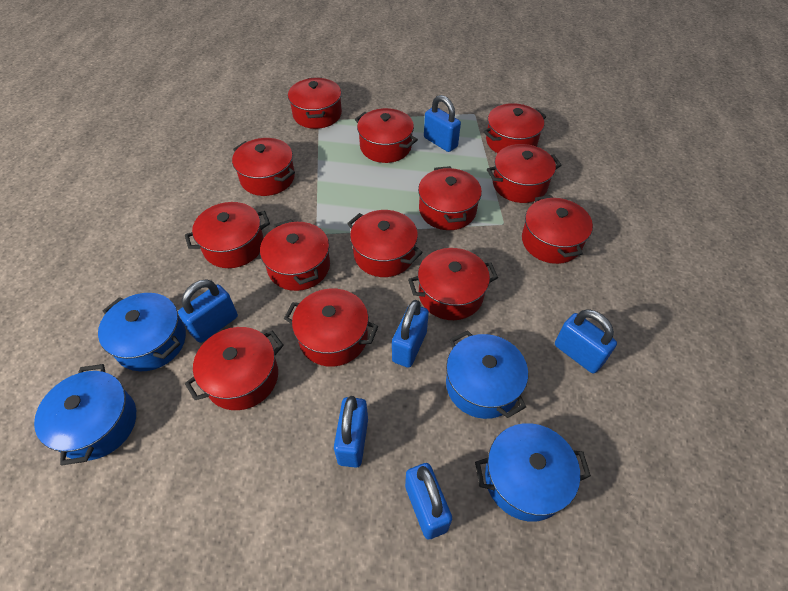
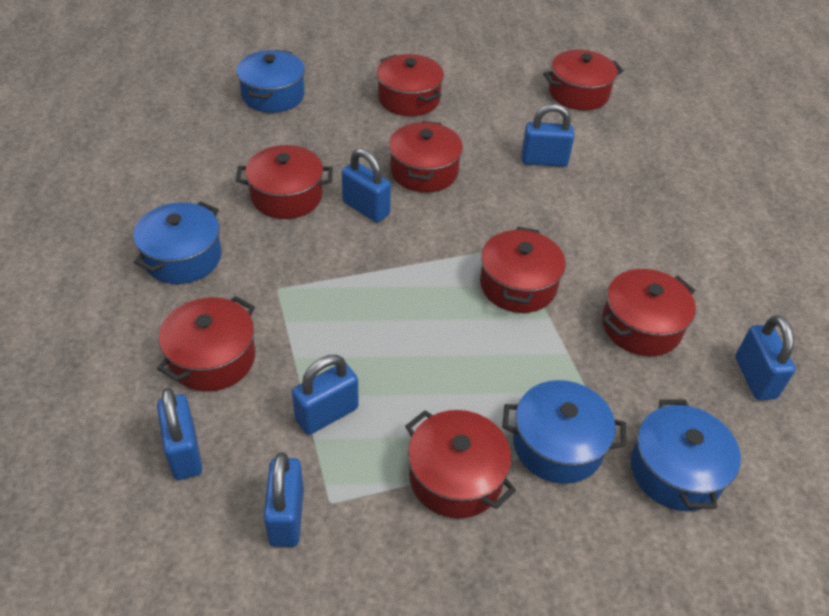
red pot: 13 -> 8

